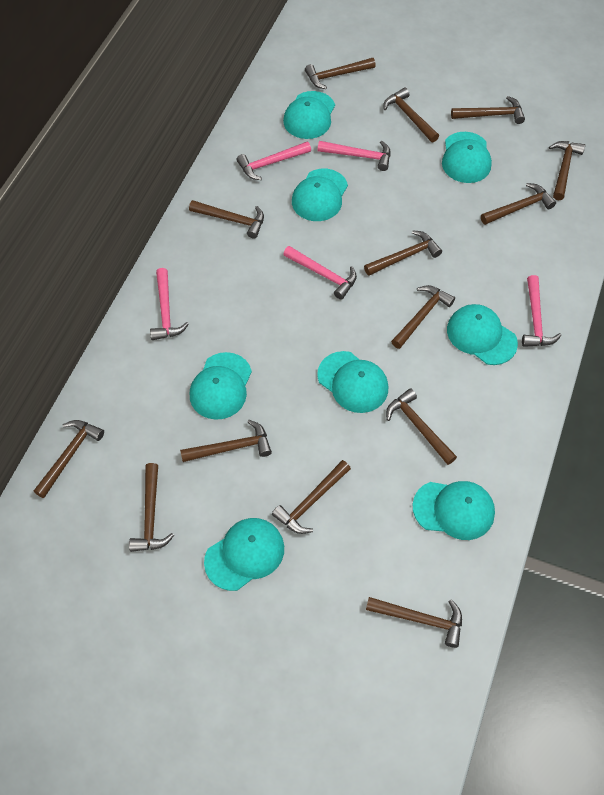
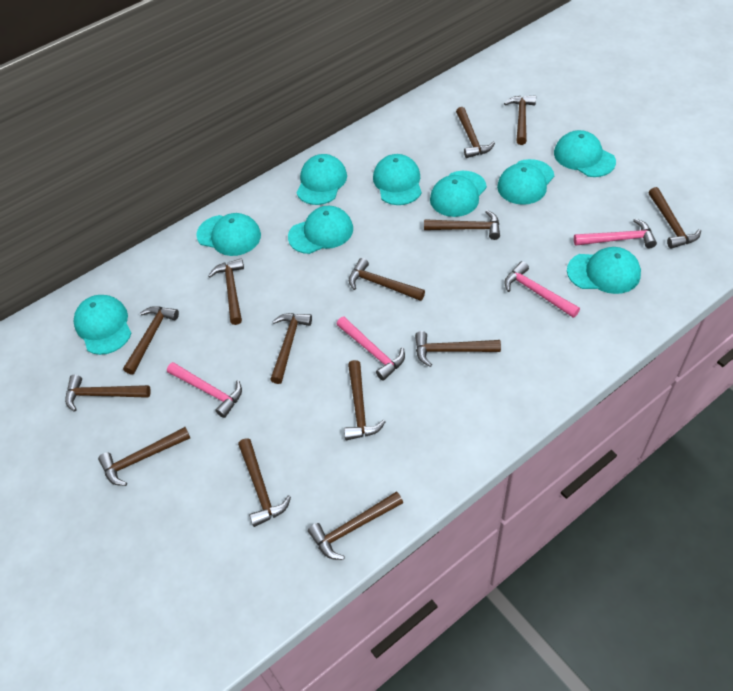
pink hammer: 5 -> 4
turquoise cap: 8 -> 9

